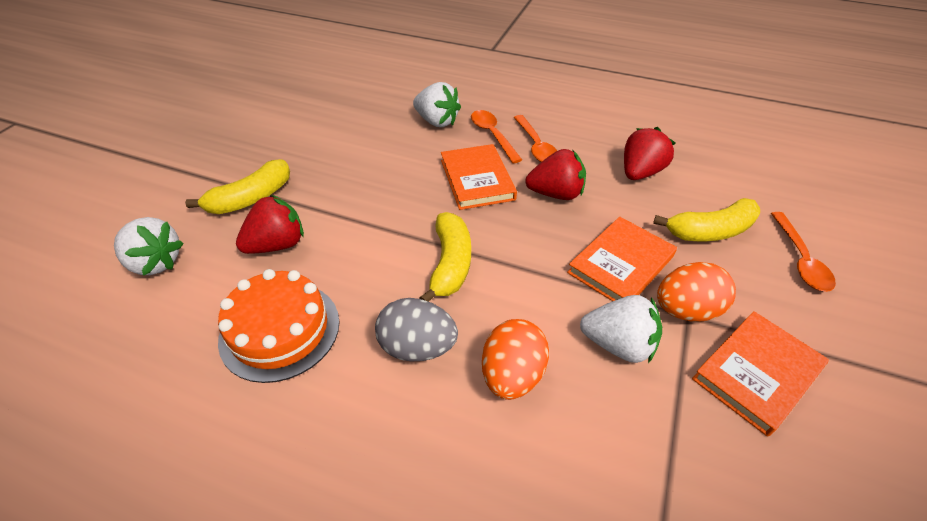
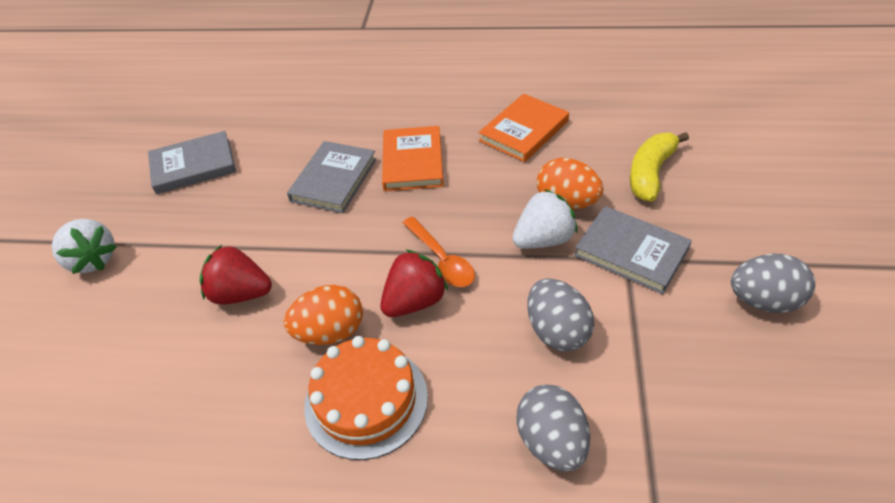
grey book: 0 -> 3
grey egg: 1 -> 3
orange book: 3 -> 2
orange spoon: 3 -> 1
red strawberry: 3 -> 2
white strawberry: 3 -> 2
yellow banana: 3 -> 1

